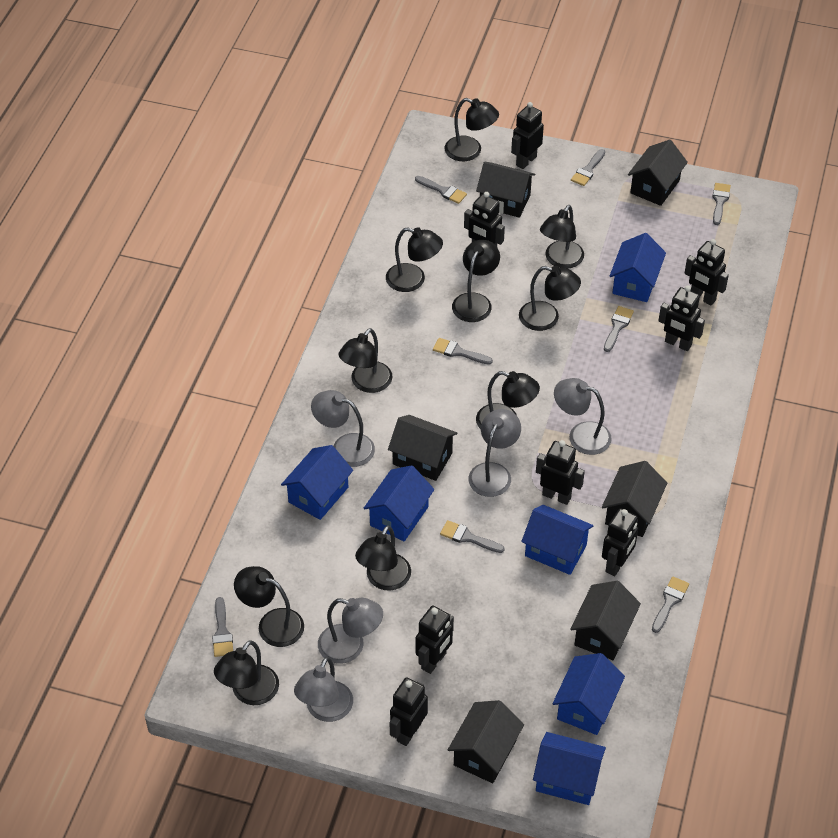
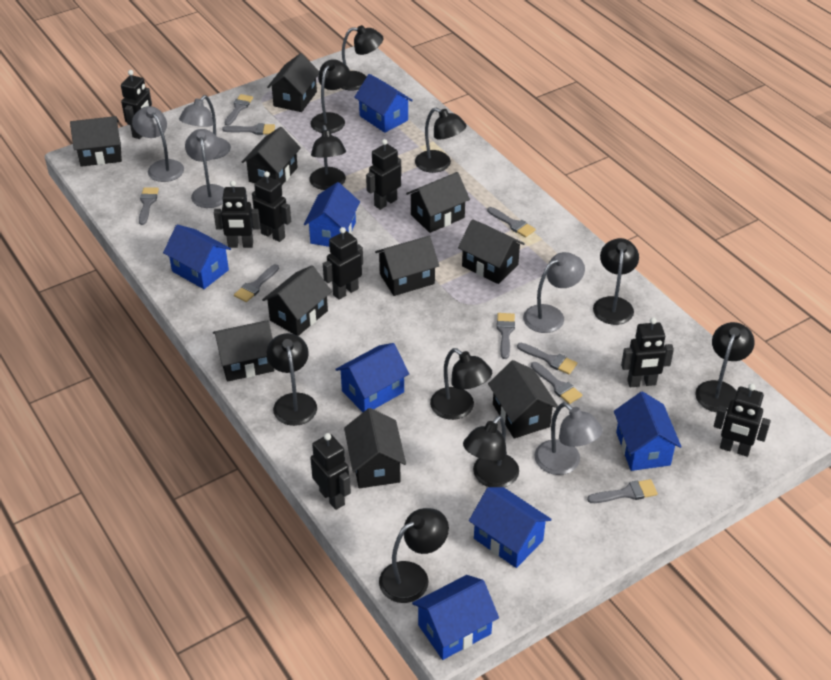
black house: 6 -> 10
blue house: 6 -> 7
grey brush: 8 -> 9

